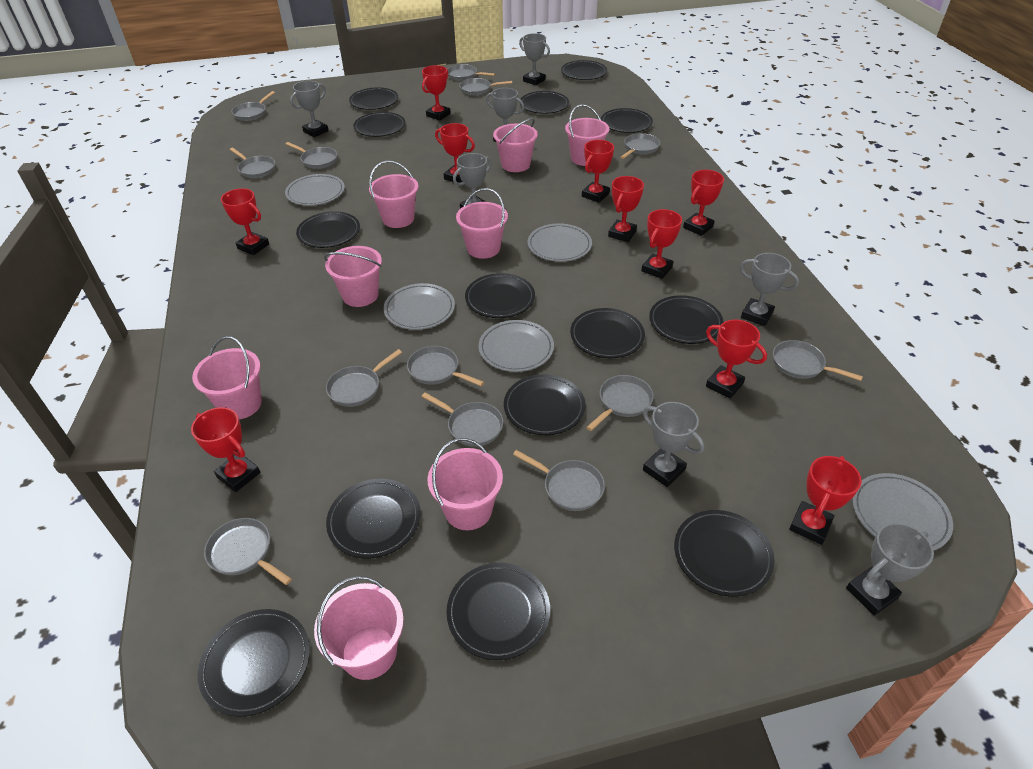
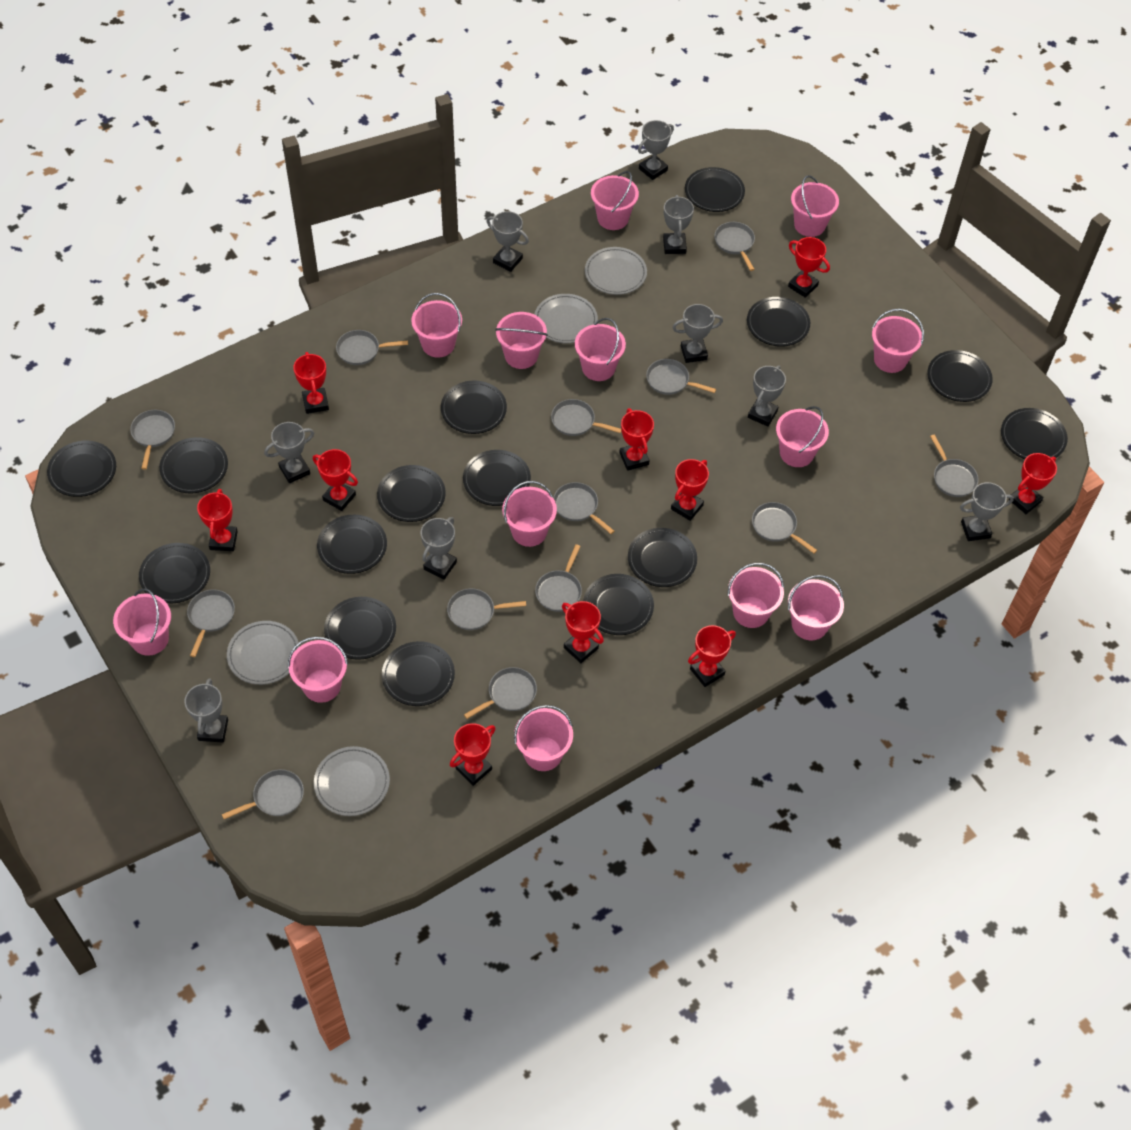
black plate: 14 -> 15
grey plate: 5 -> 4
grey trophy: 7 -> 9
pink bucket: 8 -> 13

